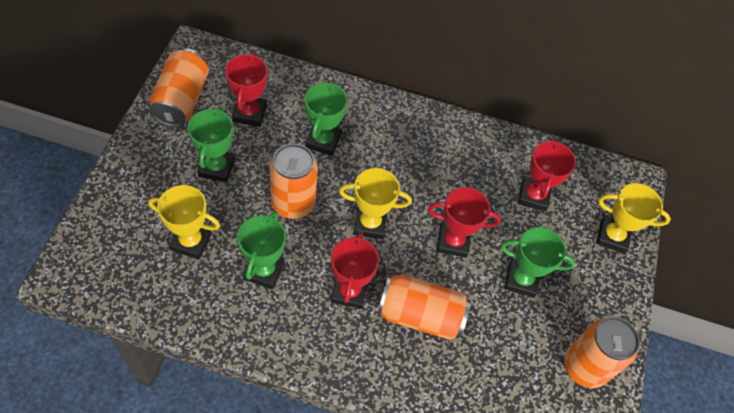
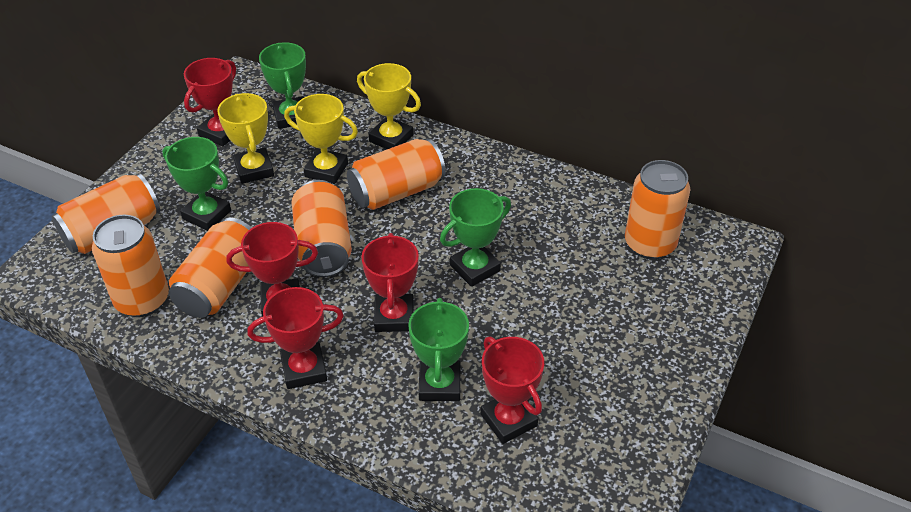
orange can: 4 -> 6
red trophy: 4 -> 5

